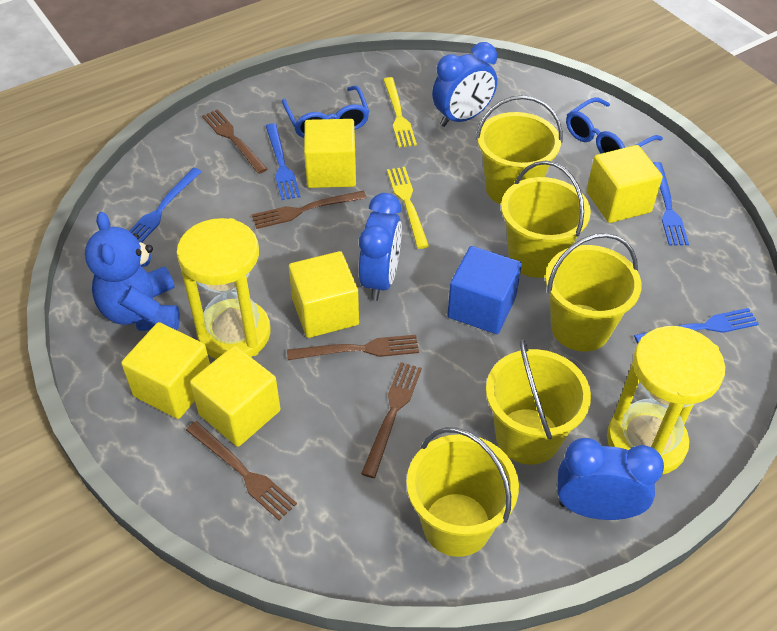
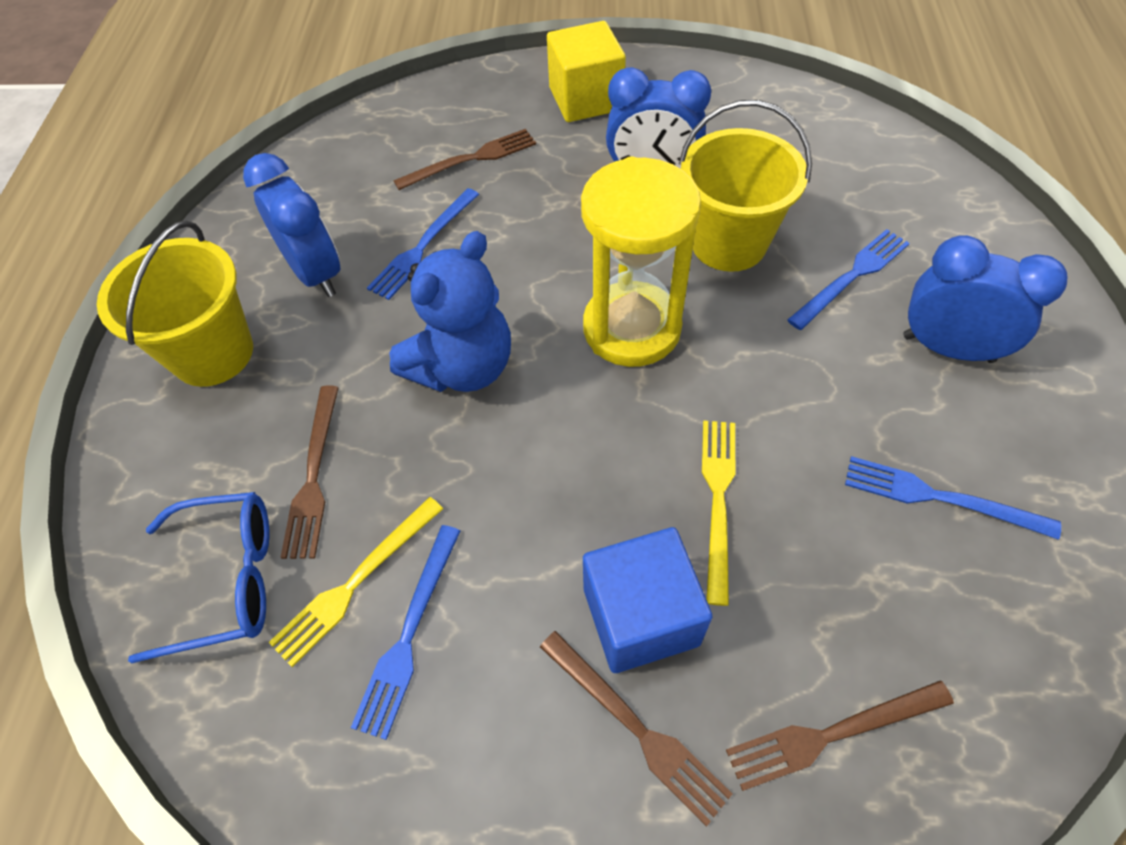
blue glasses: 2 -> 1
brown fork: 5 -> 4
yellow bucket: 5 -> 2
yellow cube: 5 -> 1
yellow hourglass: 2 -> 1

